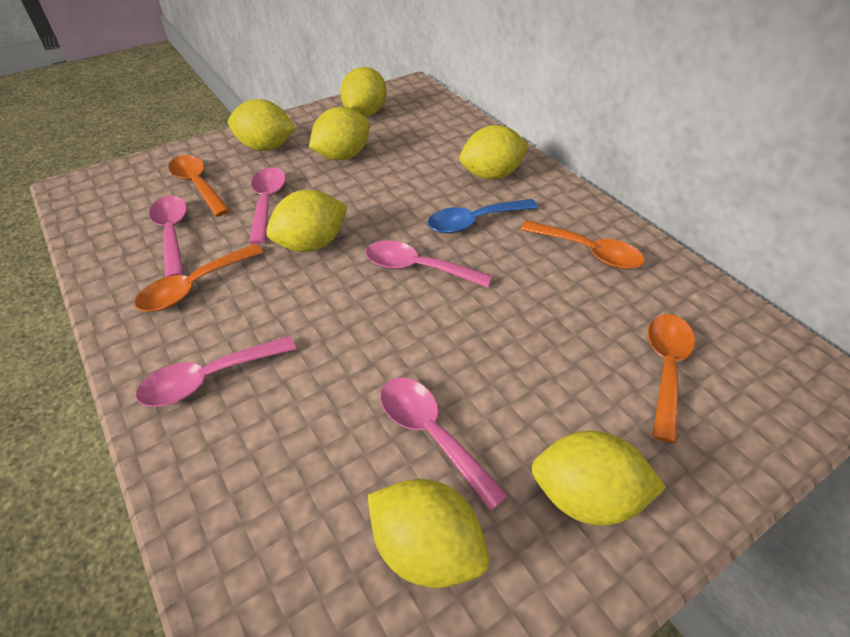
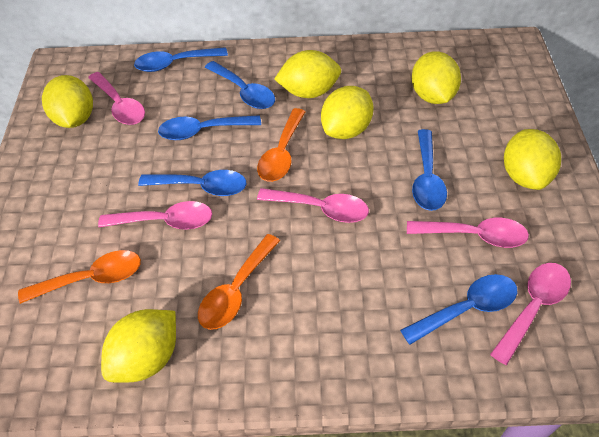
blue spoon: 1 -> 6
orange spoon: 4 -> 3
yellow lemon: 7 -> 6

